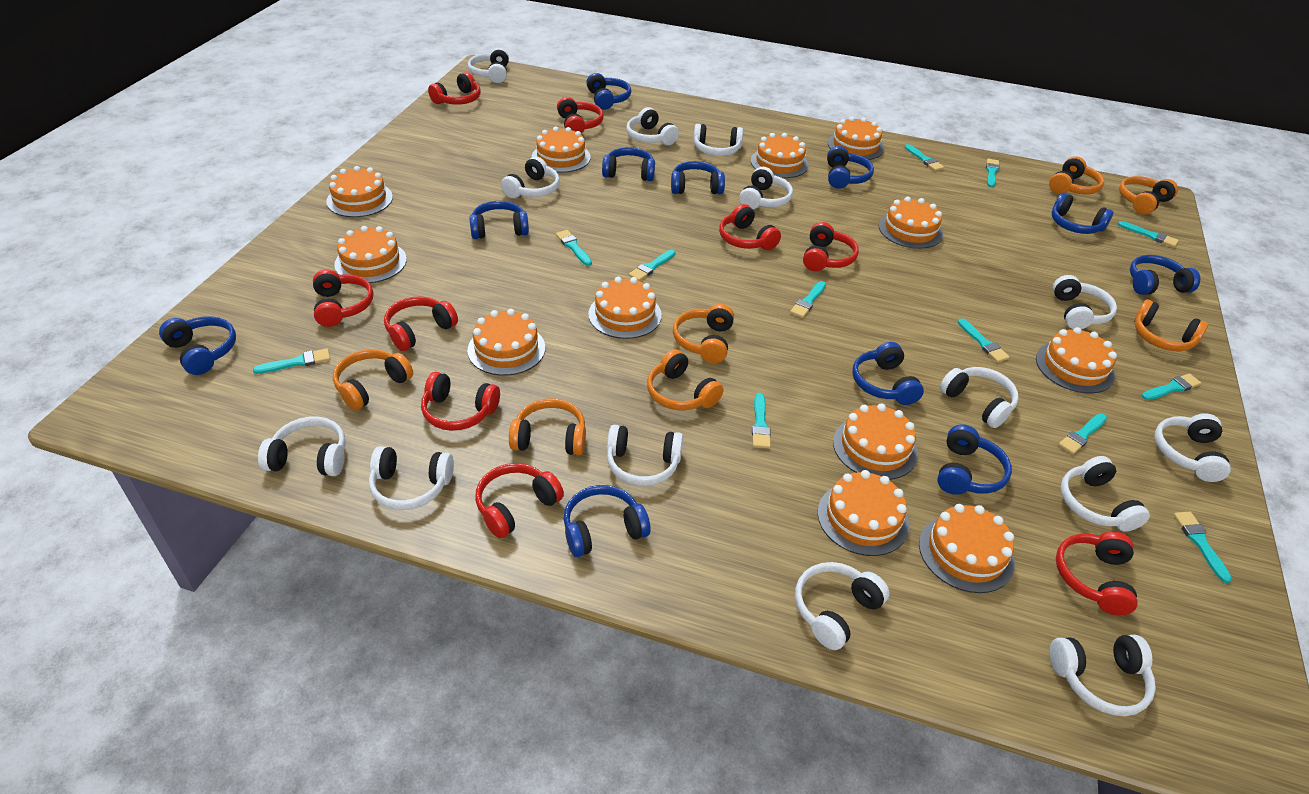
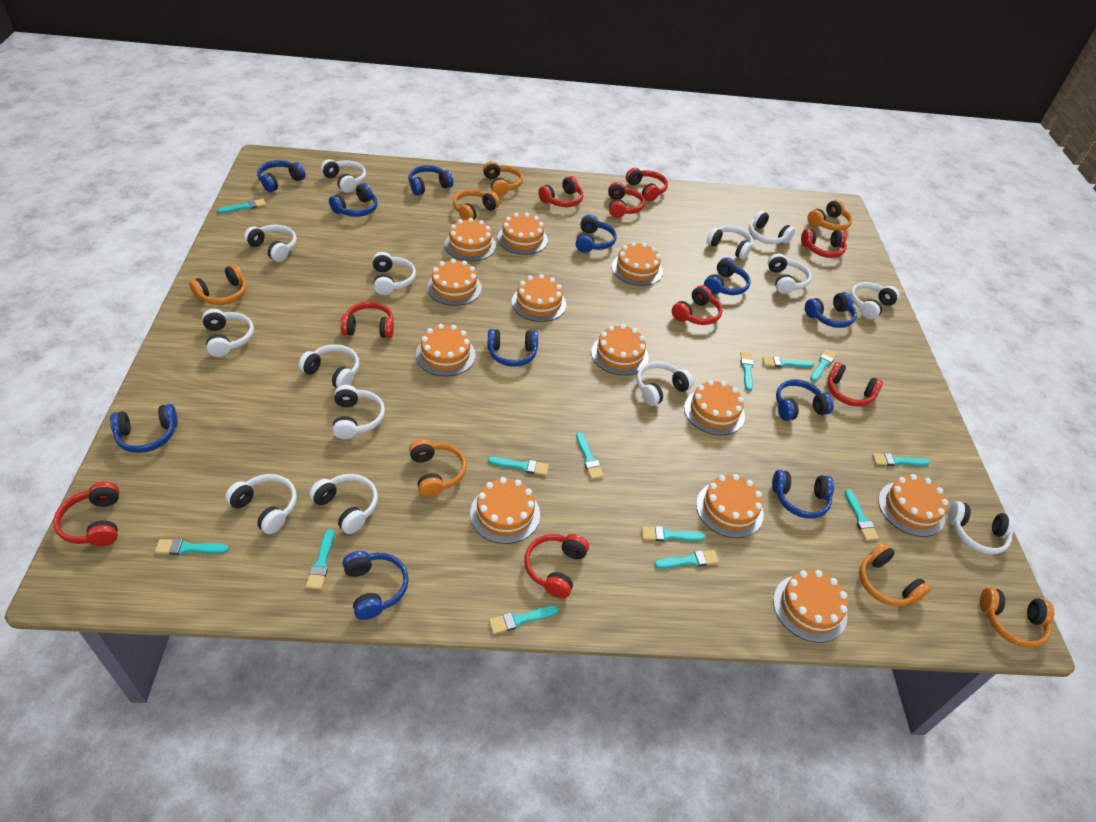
turquoise brush: 12 -> 13

